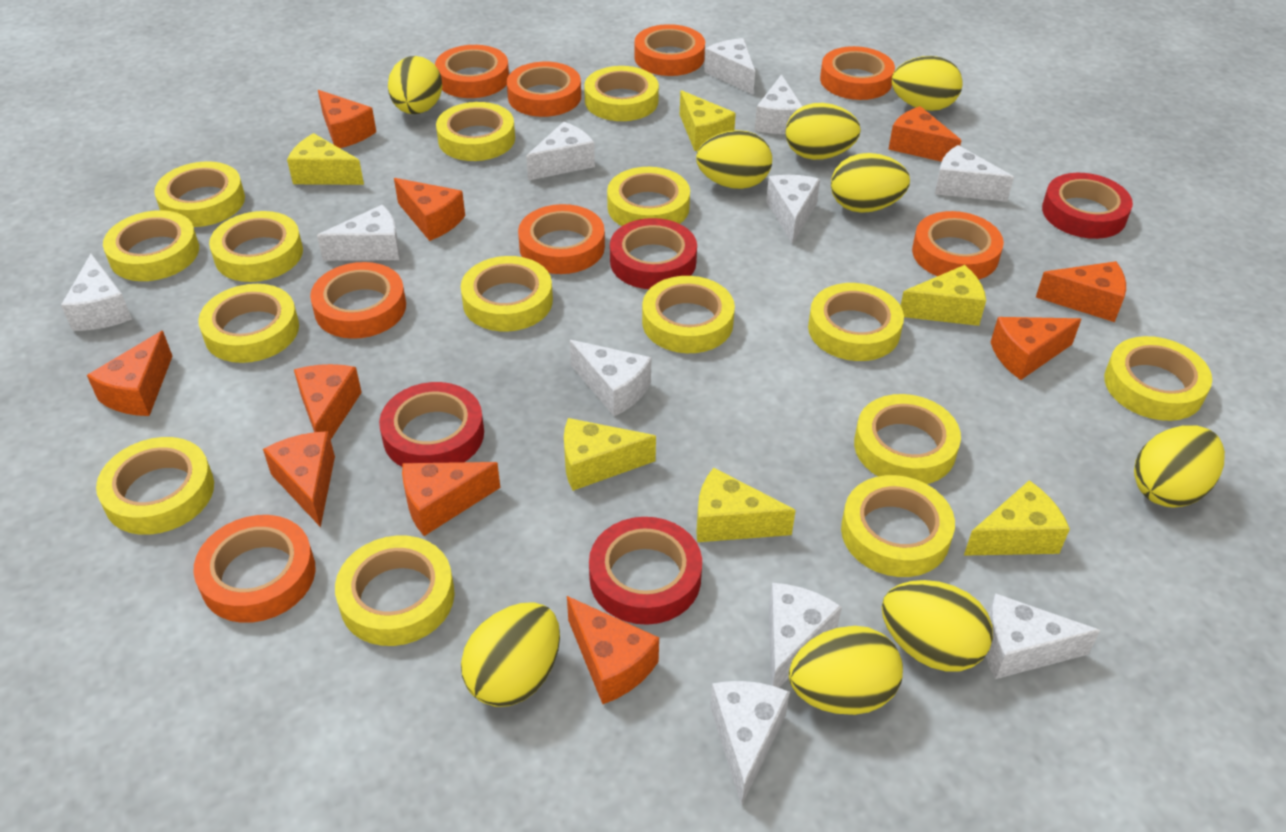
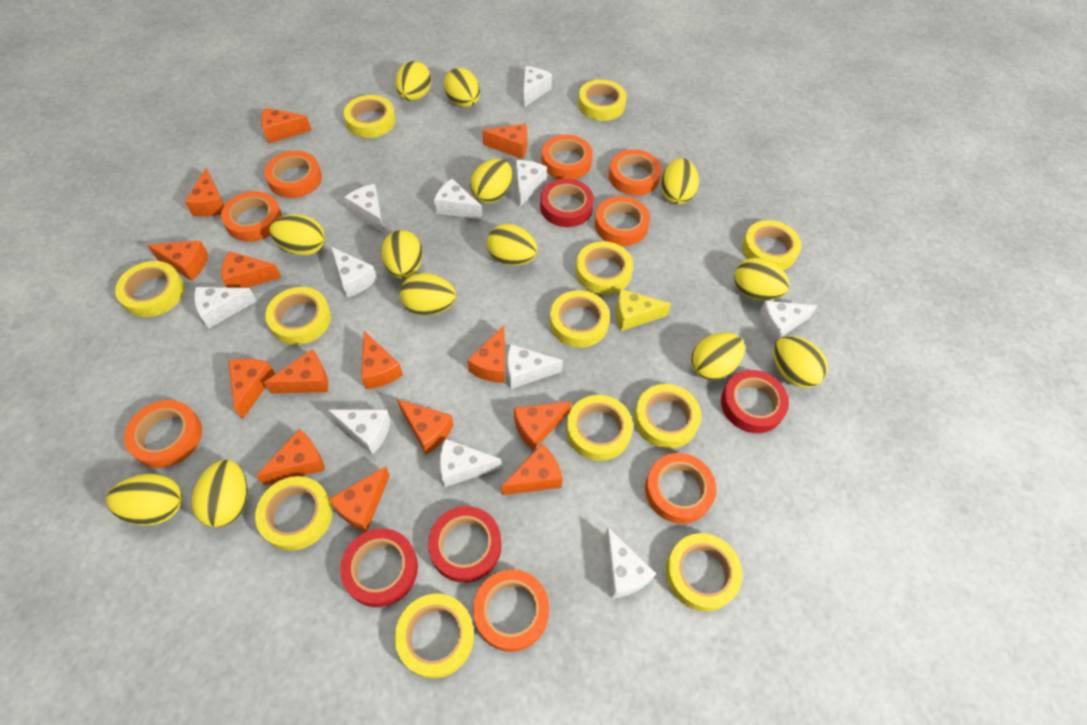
orange cheese: 10 -> 14
yellow cheese: 6 -> 1
yellow egg: 9 -> 13
yellow tape: 15 -> 12

